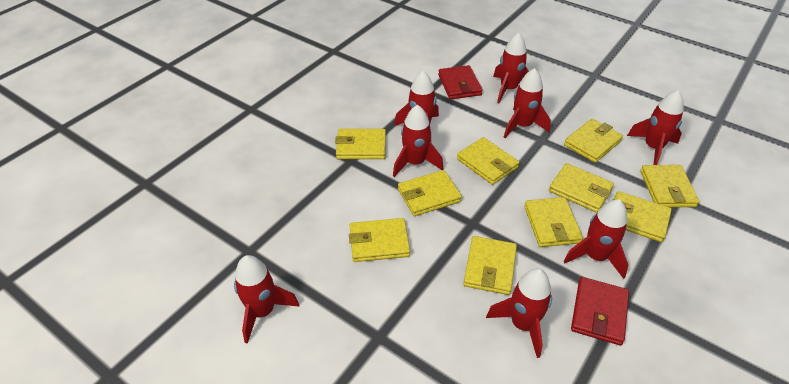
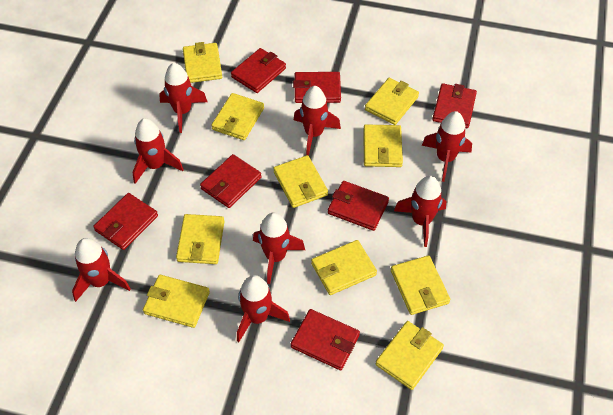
red wallet: 2 -> 7

